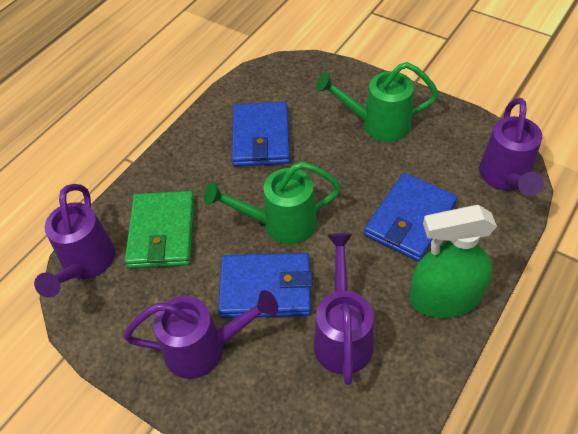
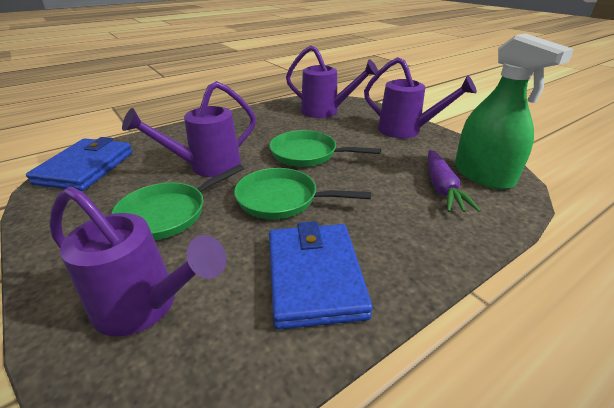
blue wallet: 3 -> 2
green pan: 0 -> 3
green wallet: 1 -> 0
green watering can: 2 -> 0
purple carrot: 0 -> 1

